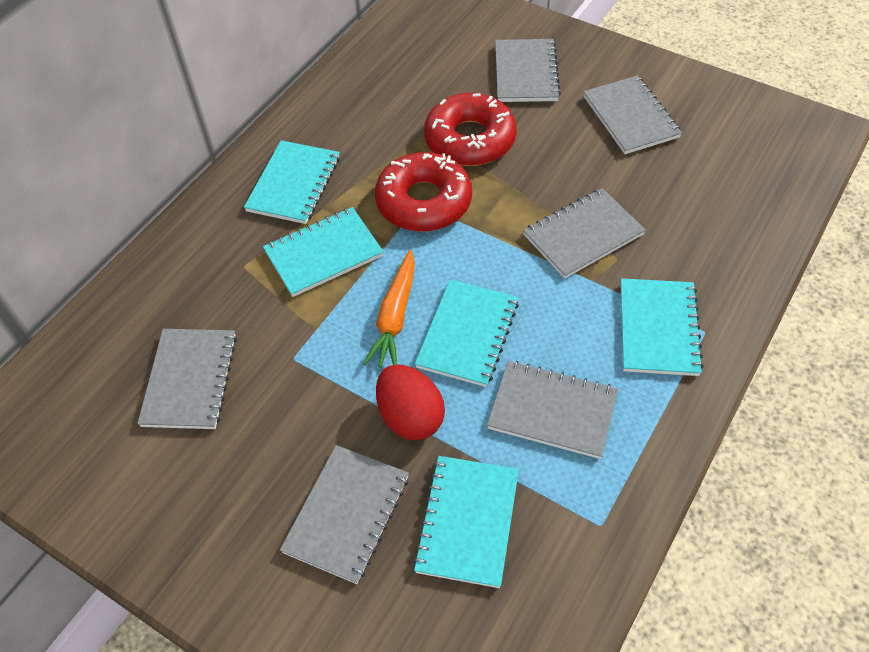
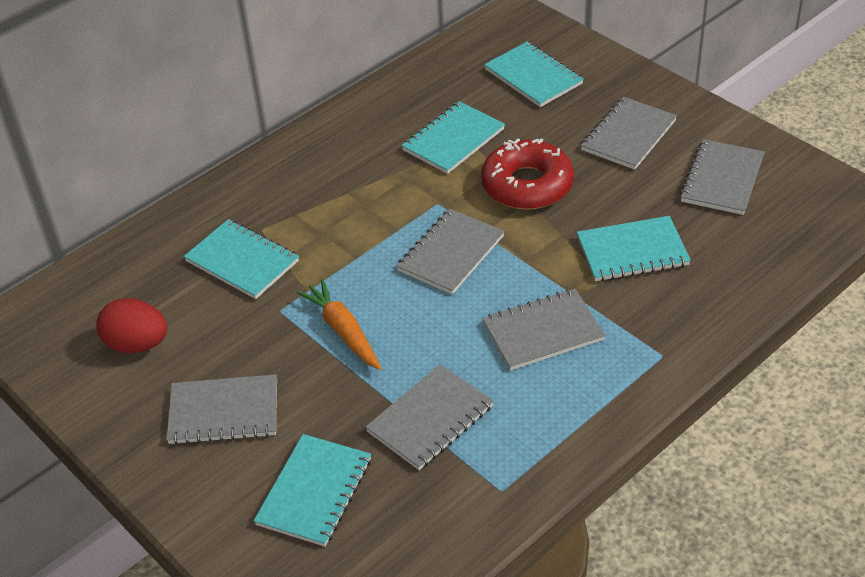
red donut: 2 -> 1

